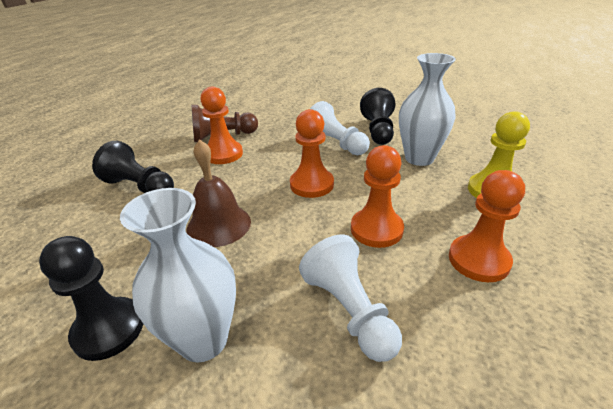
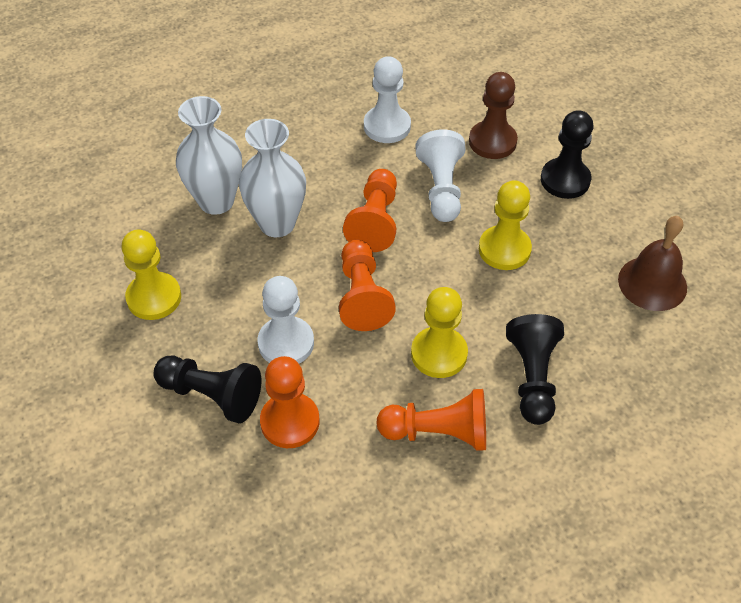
white pawn: 2 -> 3
yellow pawn: 1 -> 3

